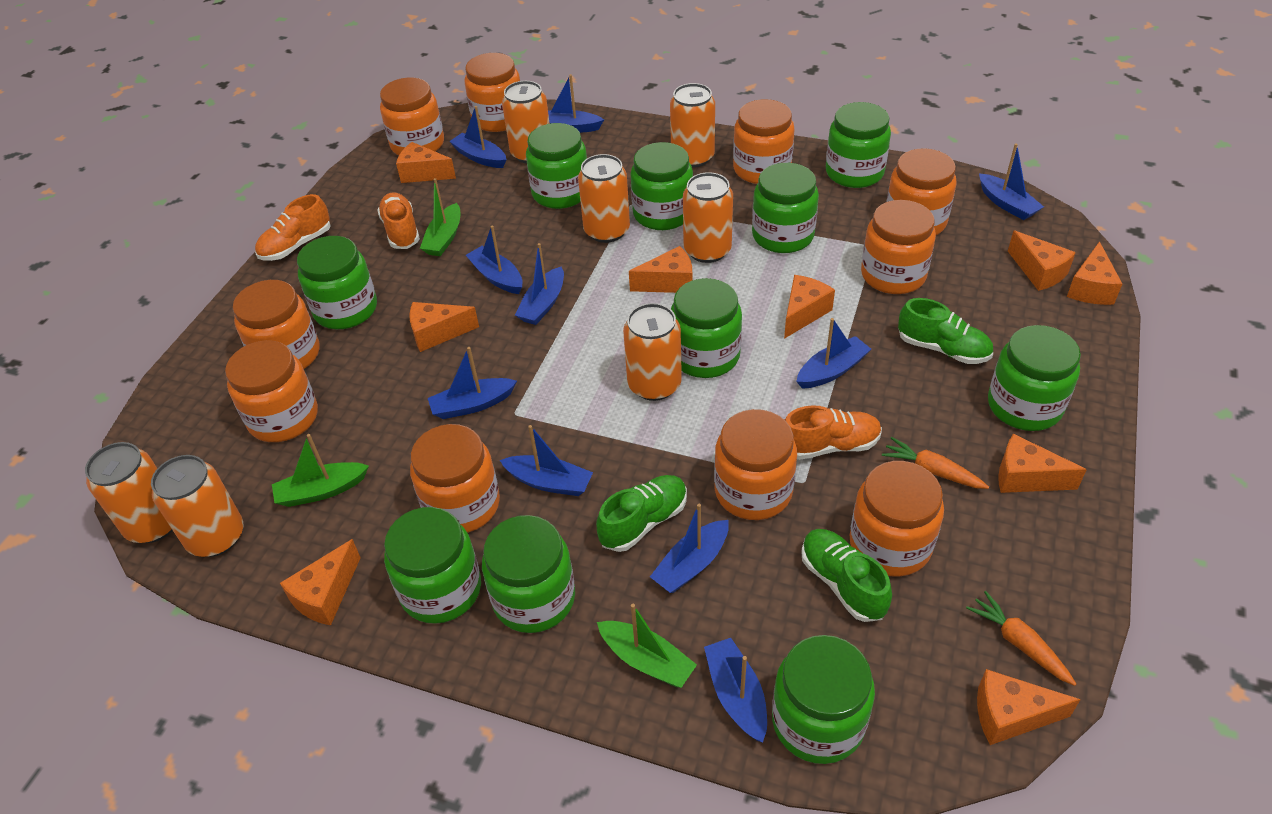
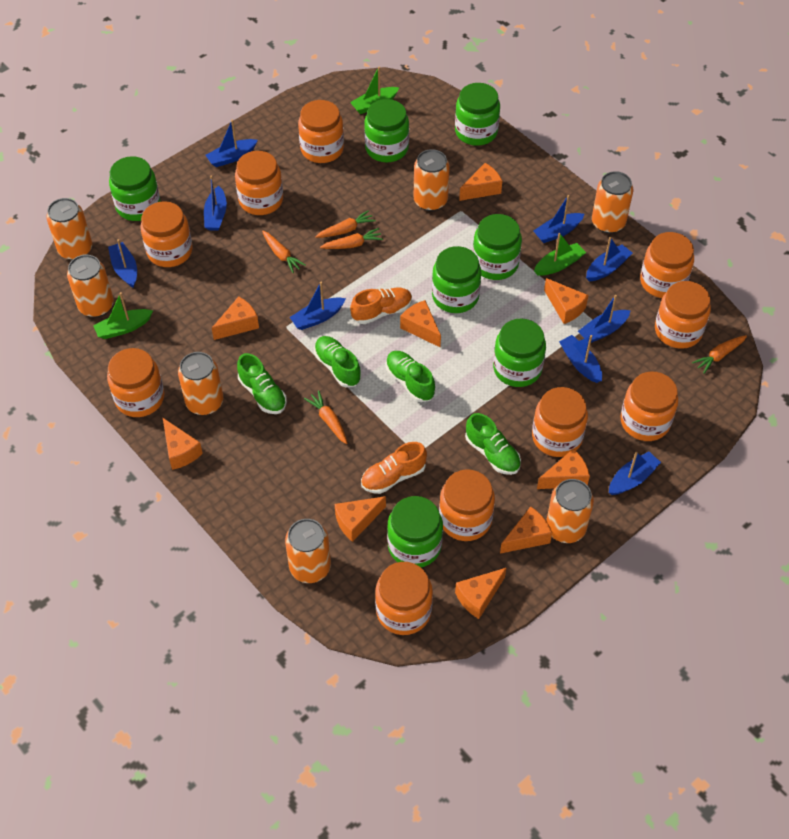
blue boat: 10 -> 9
green jar: 10 -> 7
green shoe: 3 -> 4
orange carrot: 2 -> 5
orange shoe: 3 -> 2

